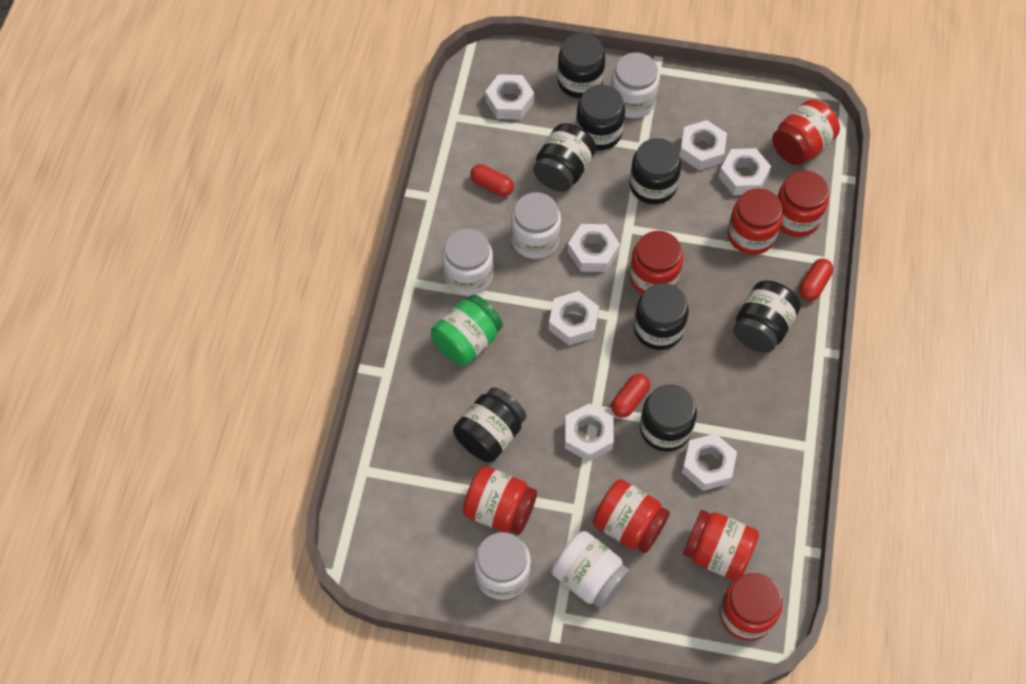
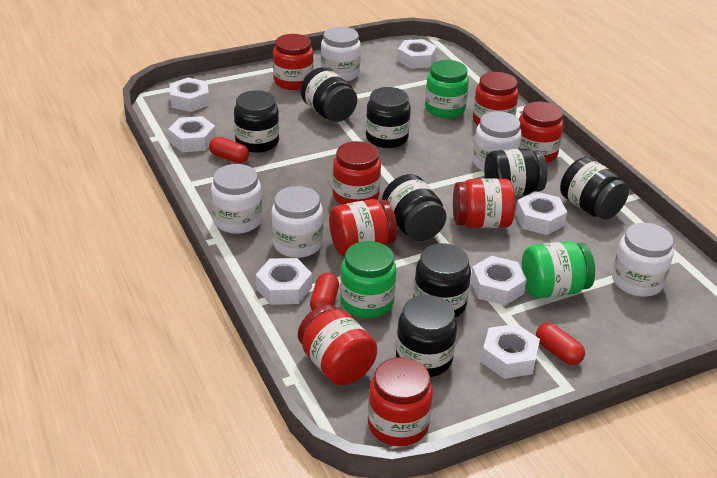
green jar: 1 -> 3

